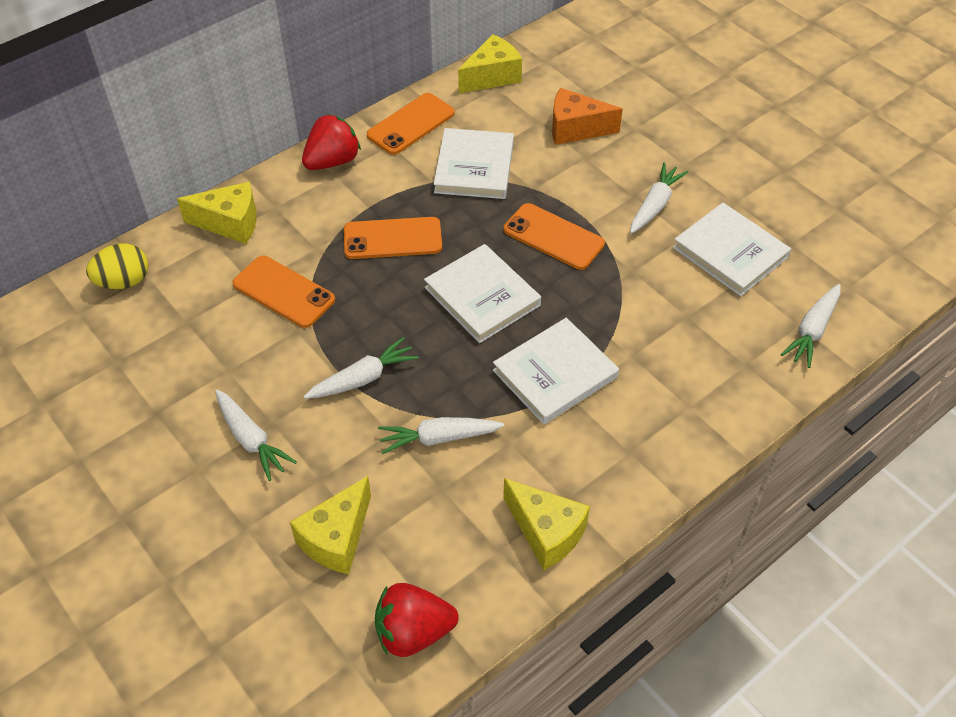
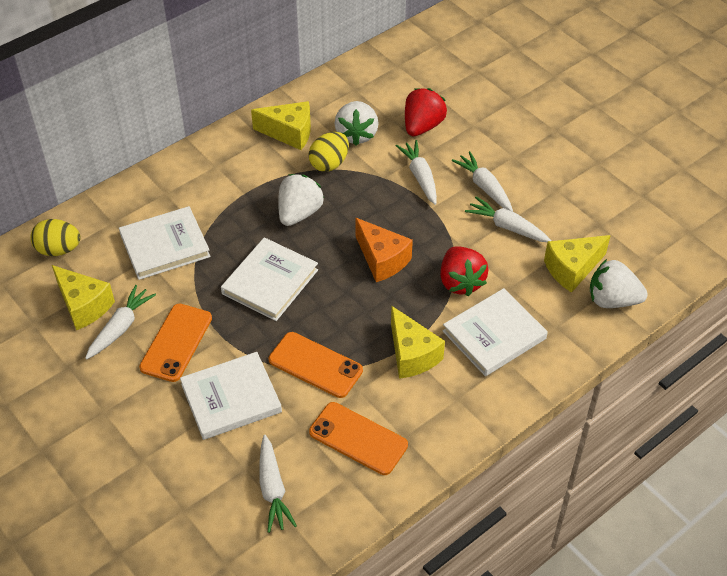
orange phone: 4 -> 3
white strawberry: 0 -> 3
yellow egg: 1 -> 2

